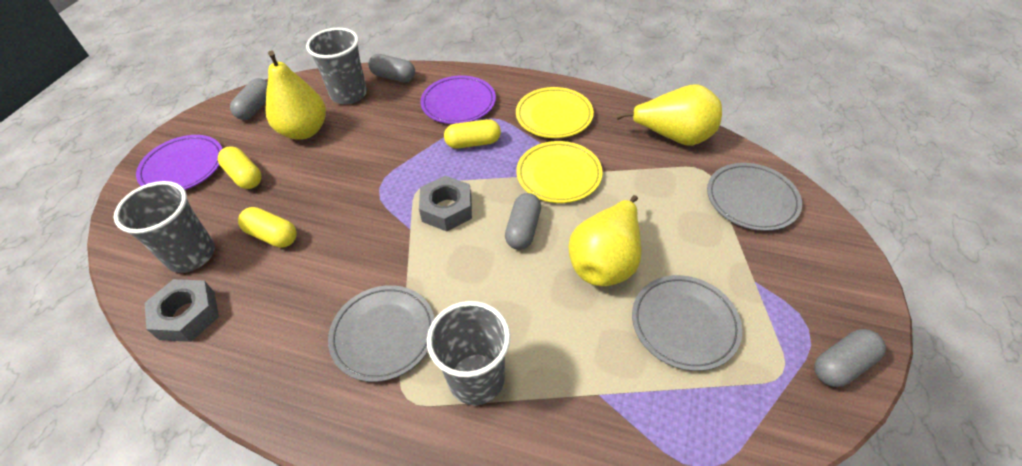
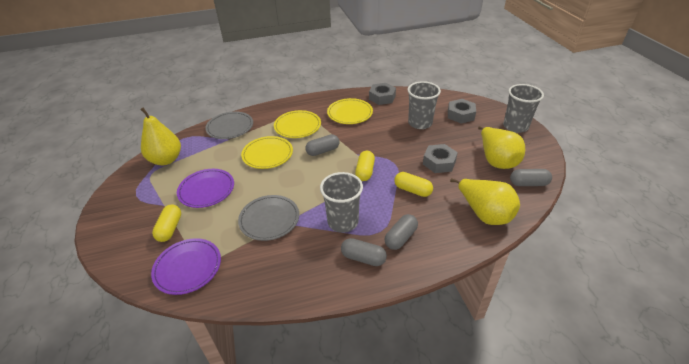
grey nut: 2 -> 3
grey plate: 3 -> 2
yellow plate: 2 -> 3

